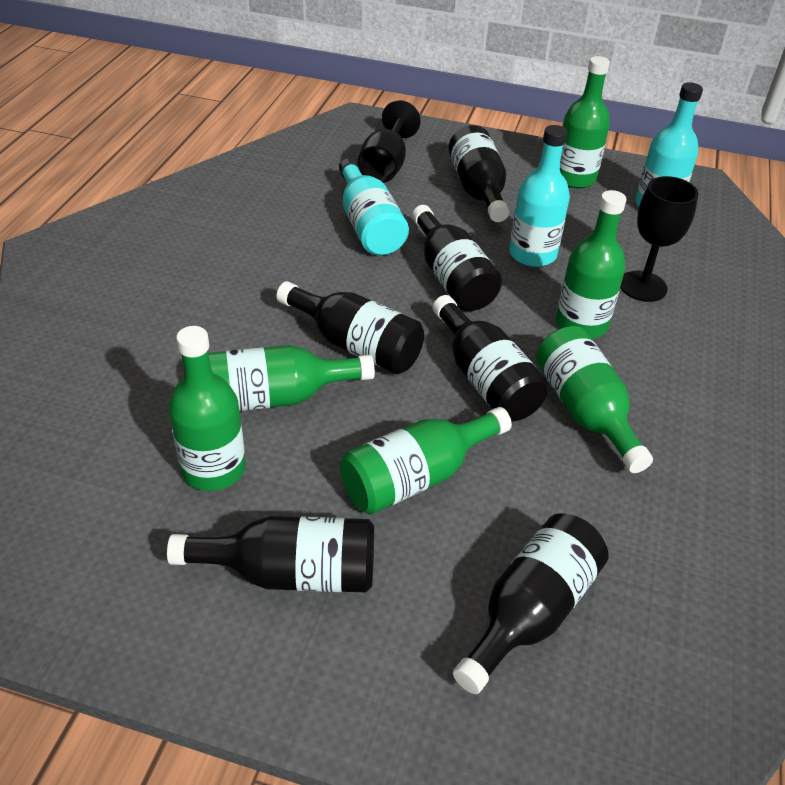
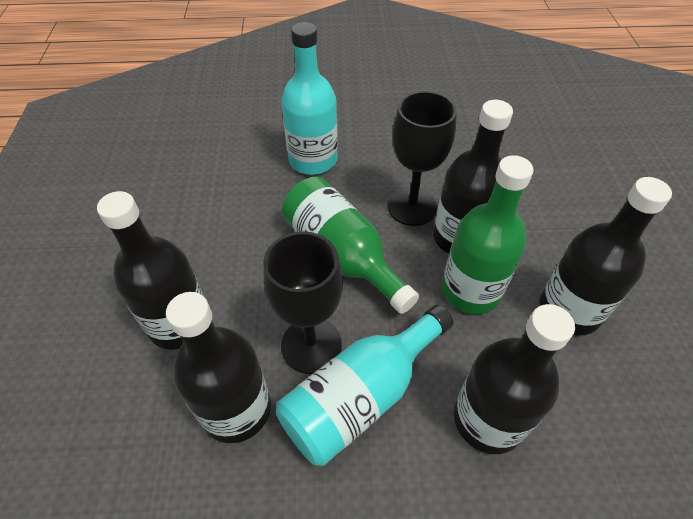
black bottle: 6 -> 5
green bottle: 6 -> 2
turquoise bottle: 3 -> 2

